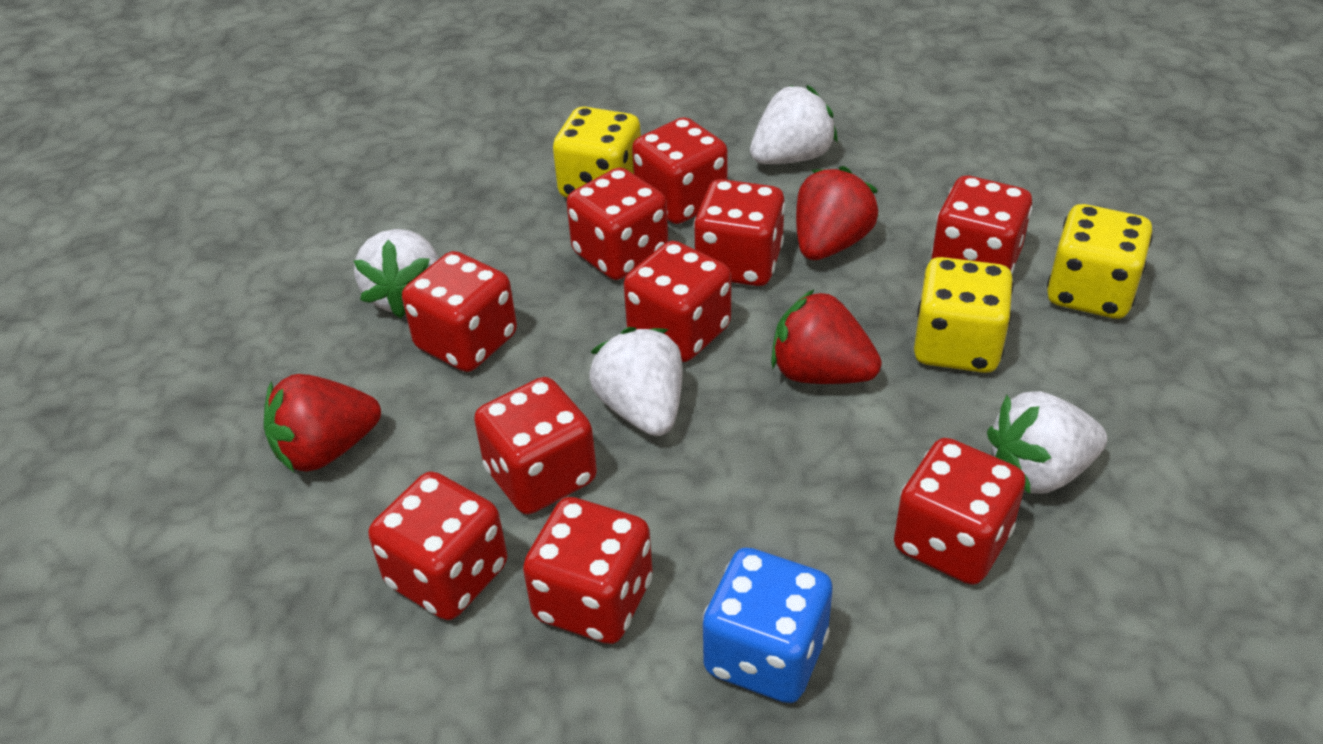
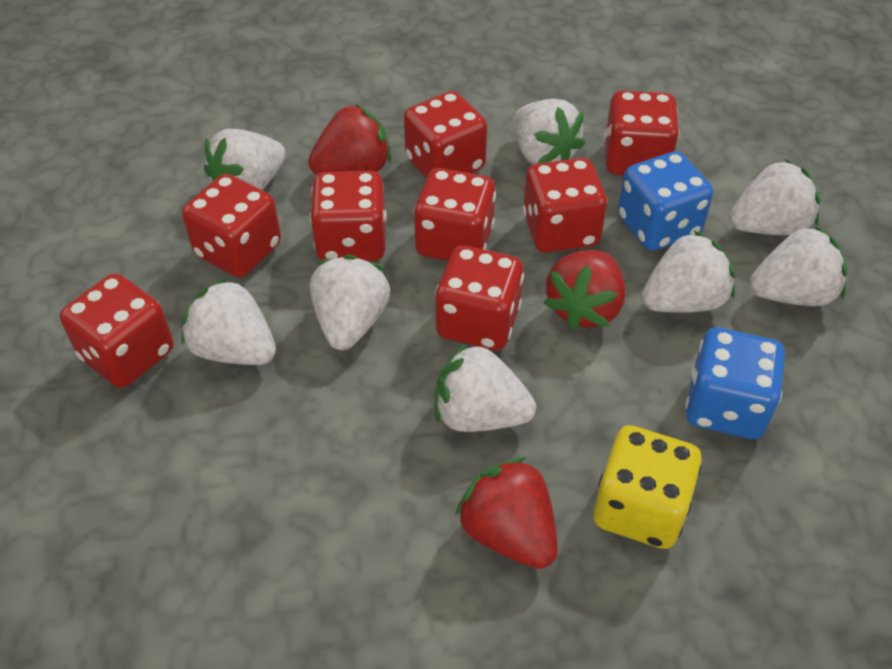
blue dice: 1 -> 2
red dice: 10 -> 8
white strawberry: 4 -> 8
yellow dice: 3 -> 1

